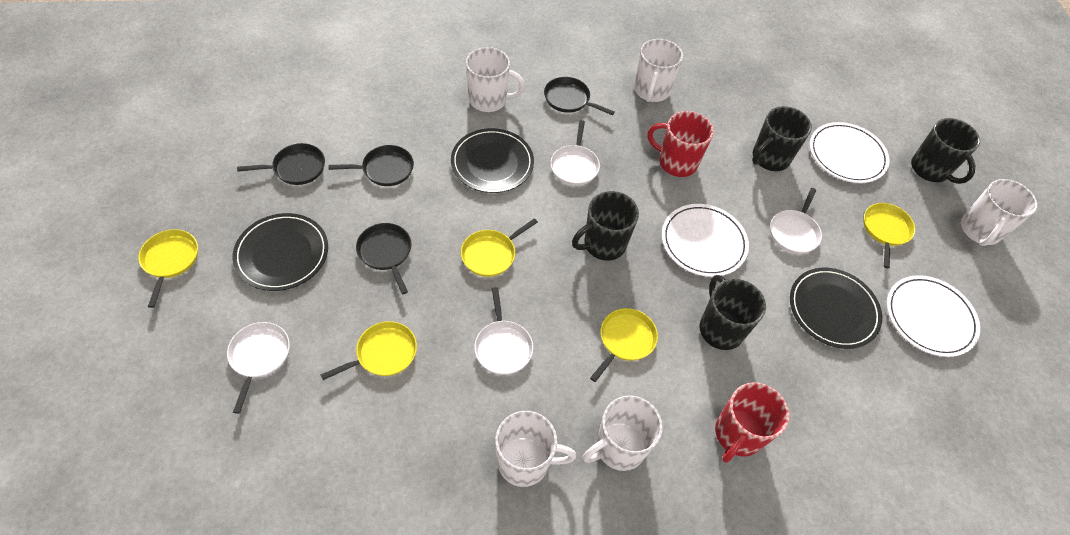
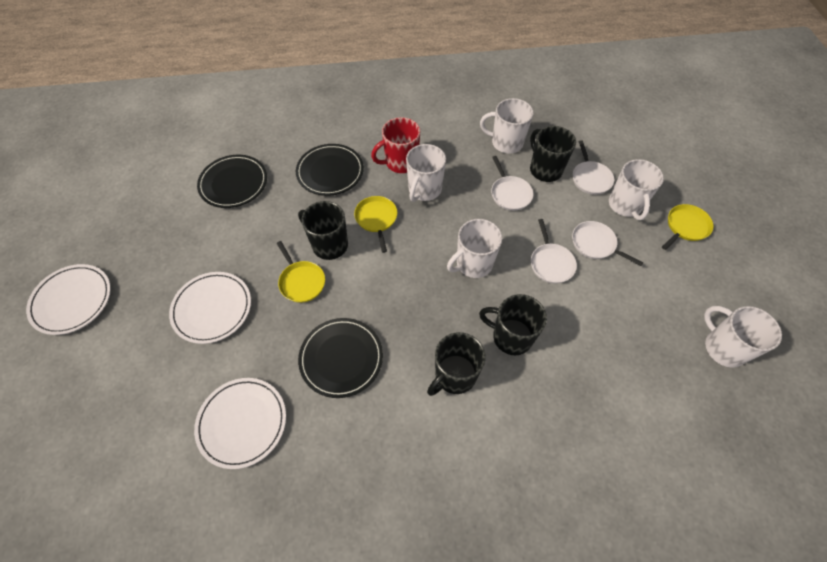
black pan: 4 -> 0
red mug: 2 -> 1
yellow pan: 5 -> 3

